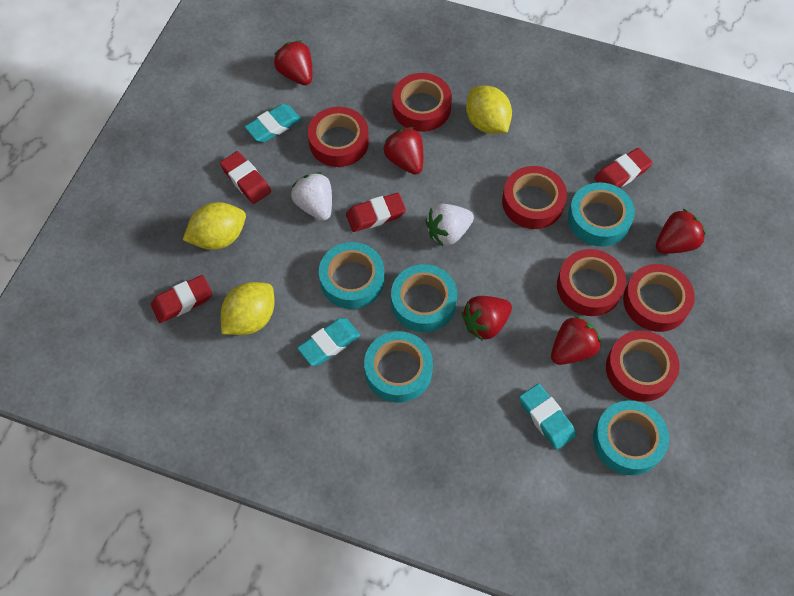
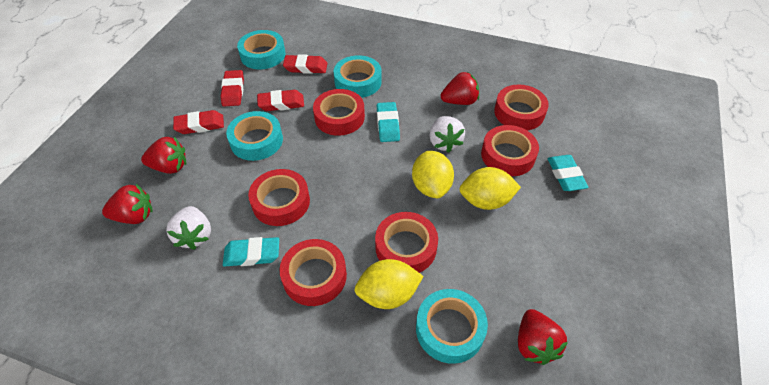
red strawberry: 5 -> 4
turquoise tape: 5 -> 4

